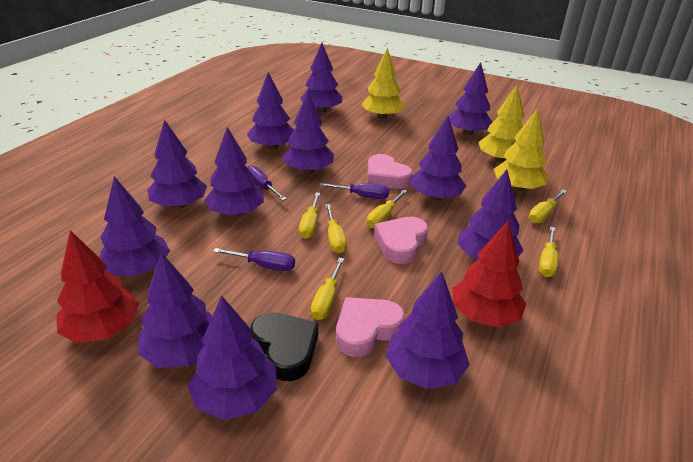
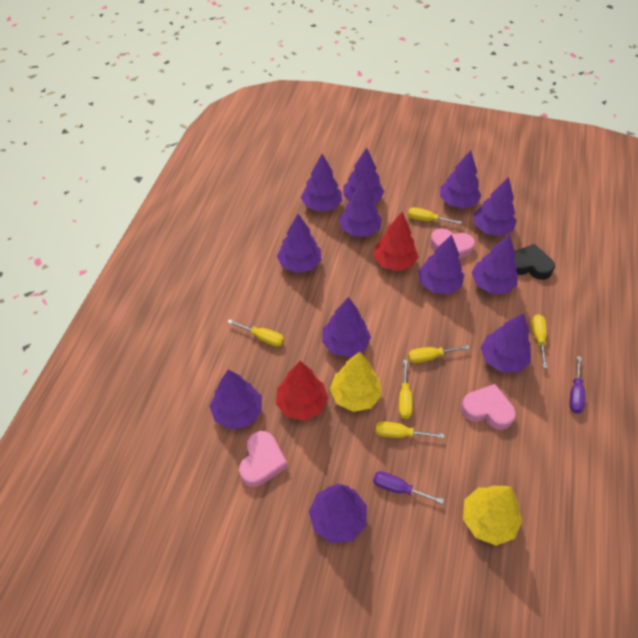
purple screwdriver: 3 -> 2
yellow tree: 3 -> 2

